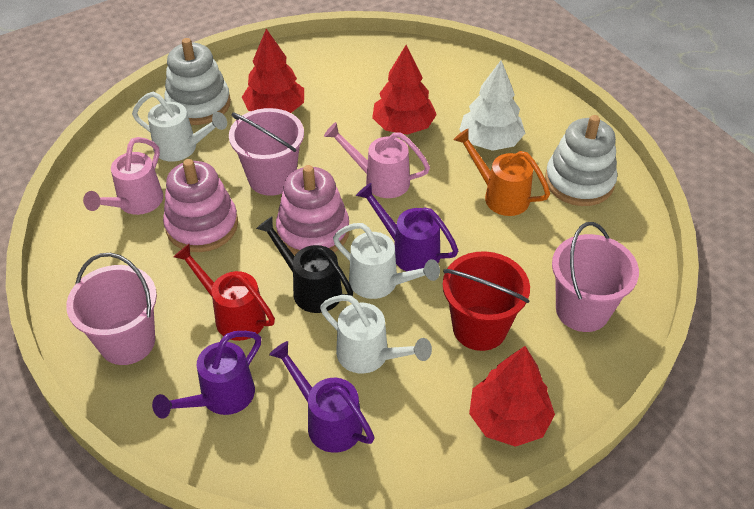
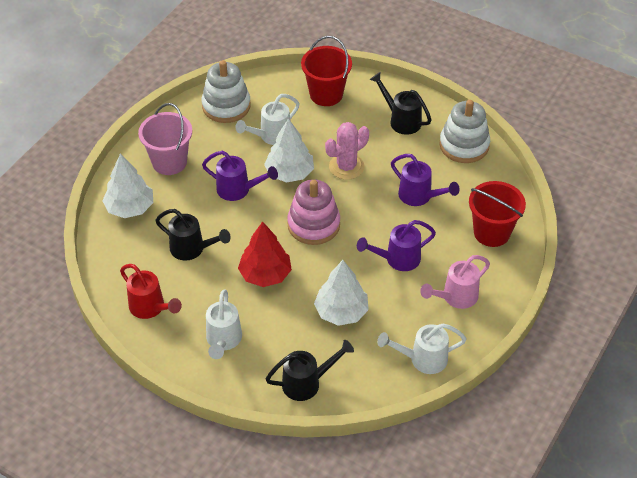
black watering can: 1 -> 3
orange watering can: 1 -> 0
pink bucket: 3 -> 1
pink cactus: 0 -> 1
pink stacking toy: 2 -> 1
pink watering can: 2 -> 1
red bucket: 1 -> 2
red tree: 3 -> 1
white tree: 1 -> 3

